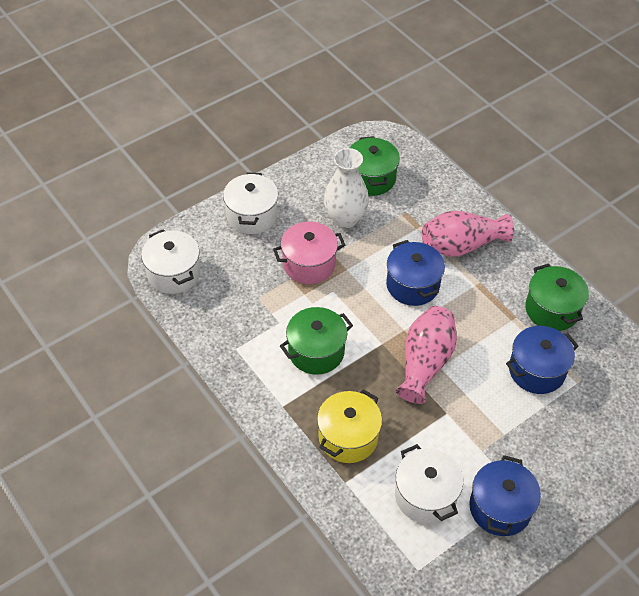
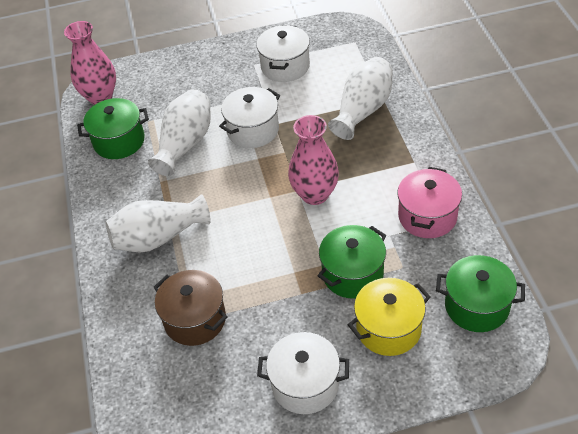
blue pot: 3 -> 0
brown pot: 0 -> 1
white vase: 1 -> 3

